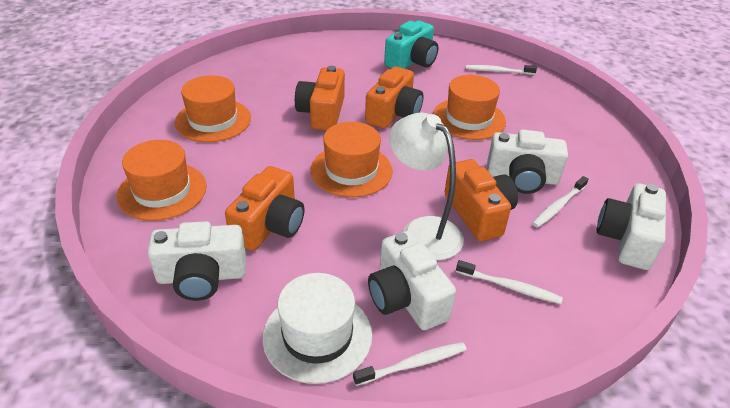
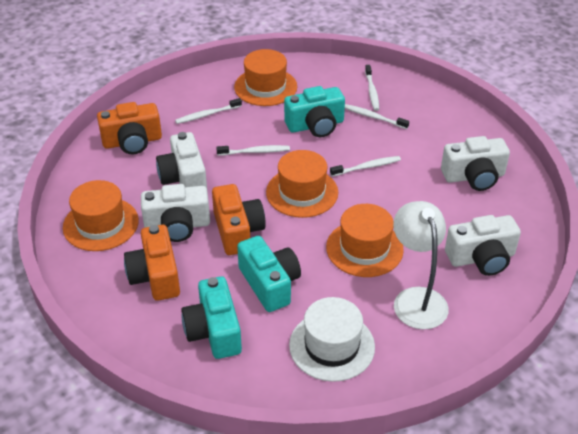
orange camera: 4 -> 3
turquoise camera: 1 -> 3
white toothbrush: 4 -> 5

